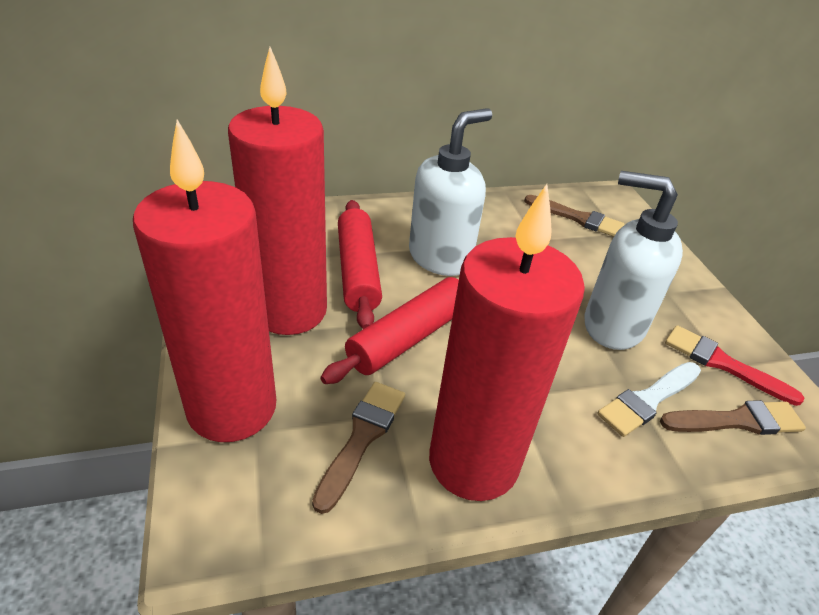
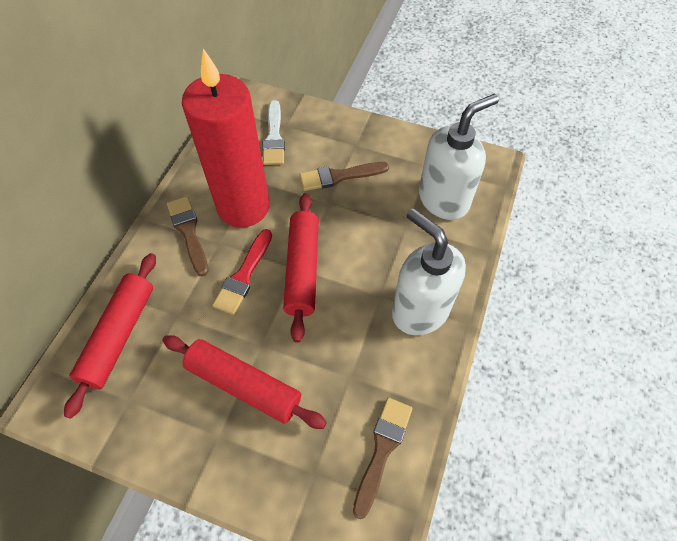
red candle: 3 -> 1
red rolling pin: 2 -> 3

